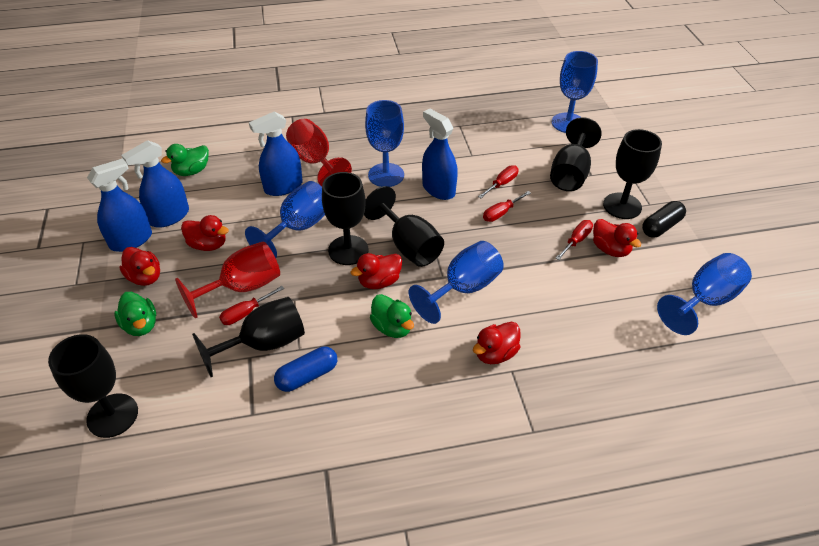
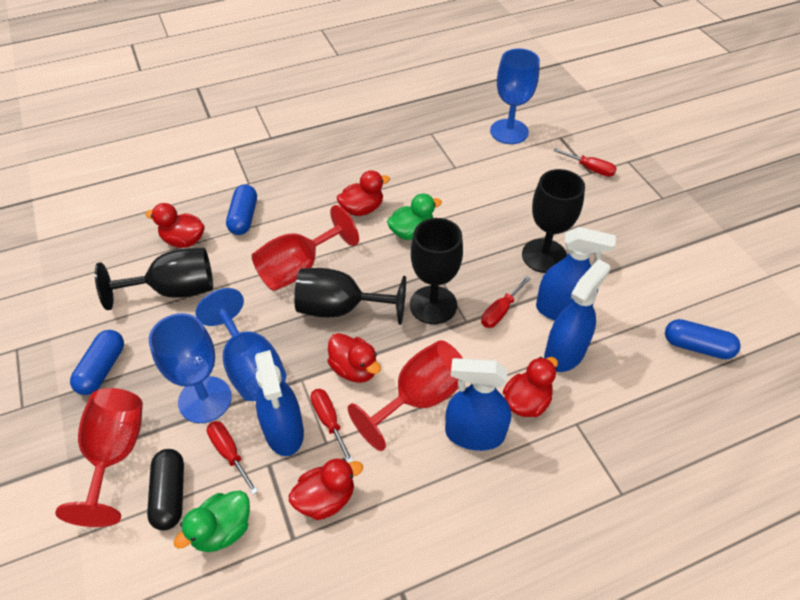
black goblet: 6 -> 4
blue capsule: 1 -> 3
blue goblet: 5 -> 3
green duck: 3 -> 2
red goblet: 2 -> 3

